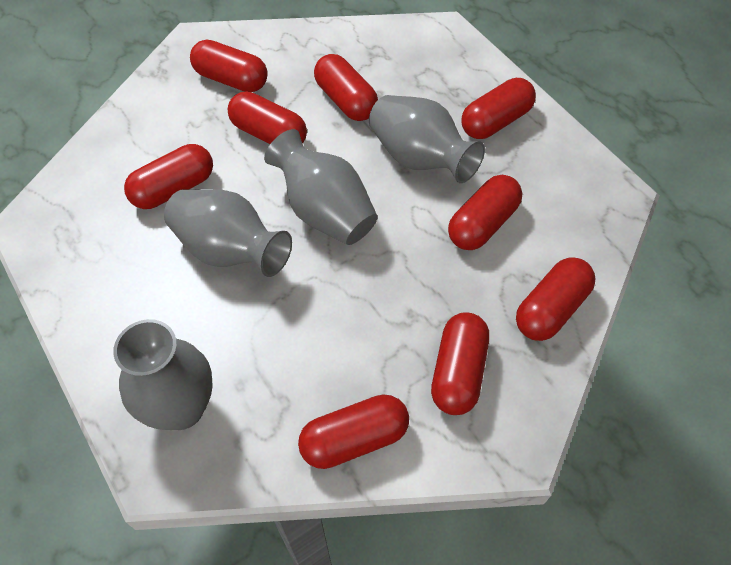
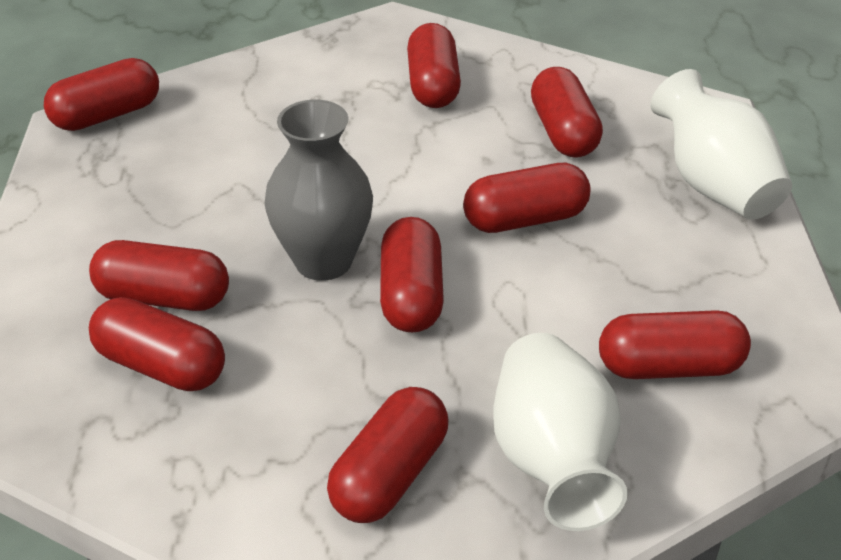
grey vase: 4 -> 1
white vase: 0 -> 2

